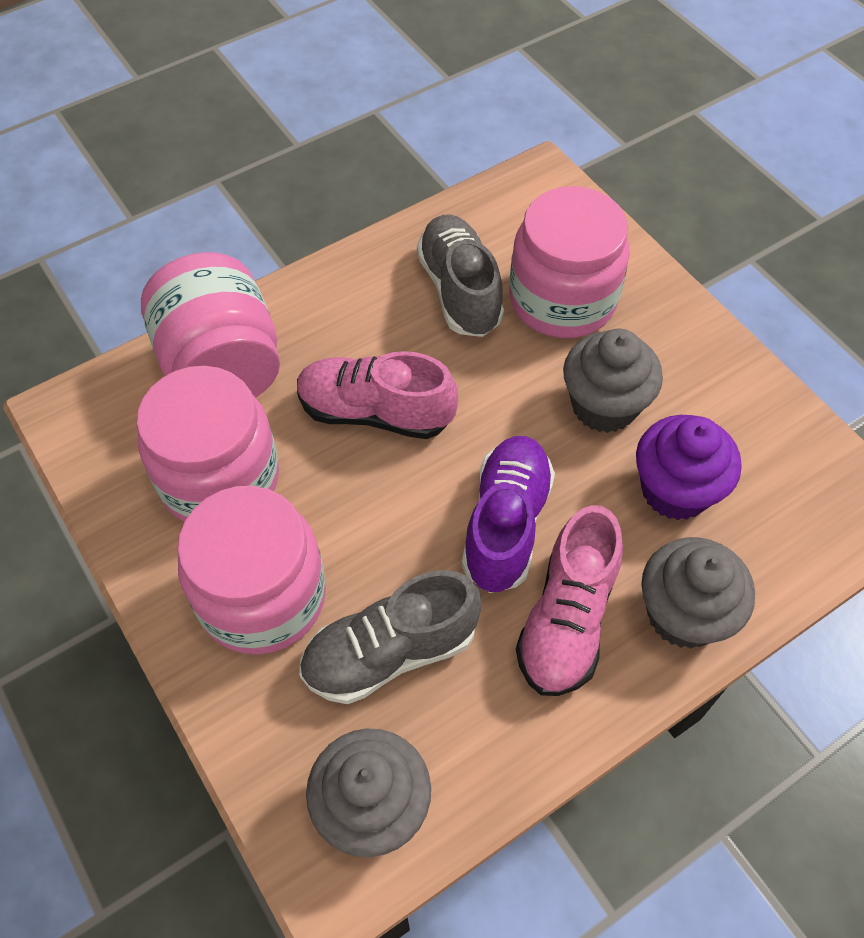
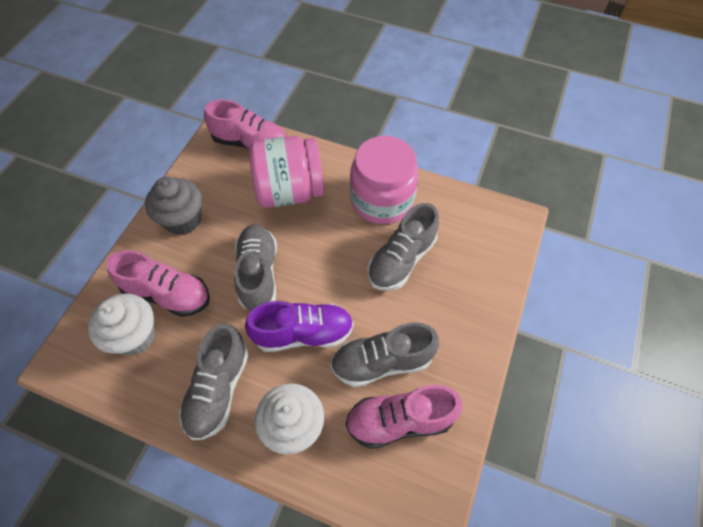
grey cupcake: 3 -> 1
grey shoe: 2 -> 4
pink jar: 4 -> 2
pink shoe: 2 -> 3
purple cupcake: 1 -> 0
white cupcake: 0 -> 2

